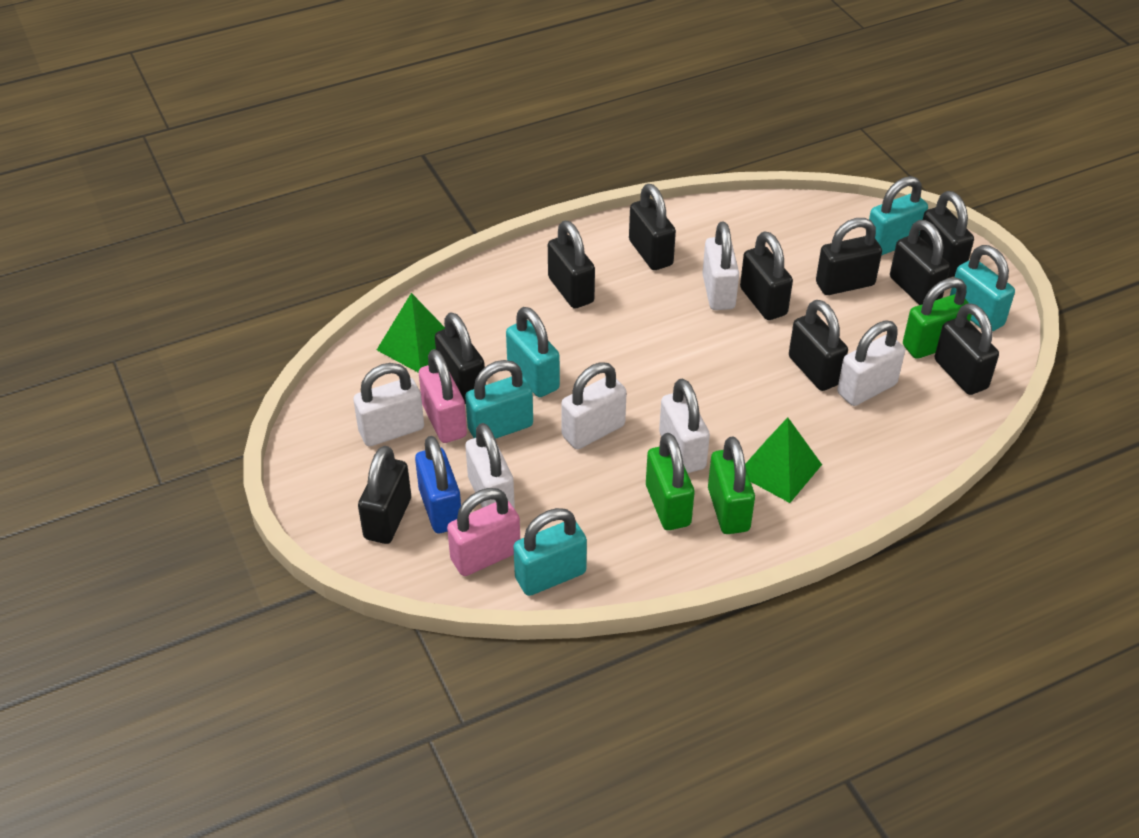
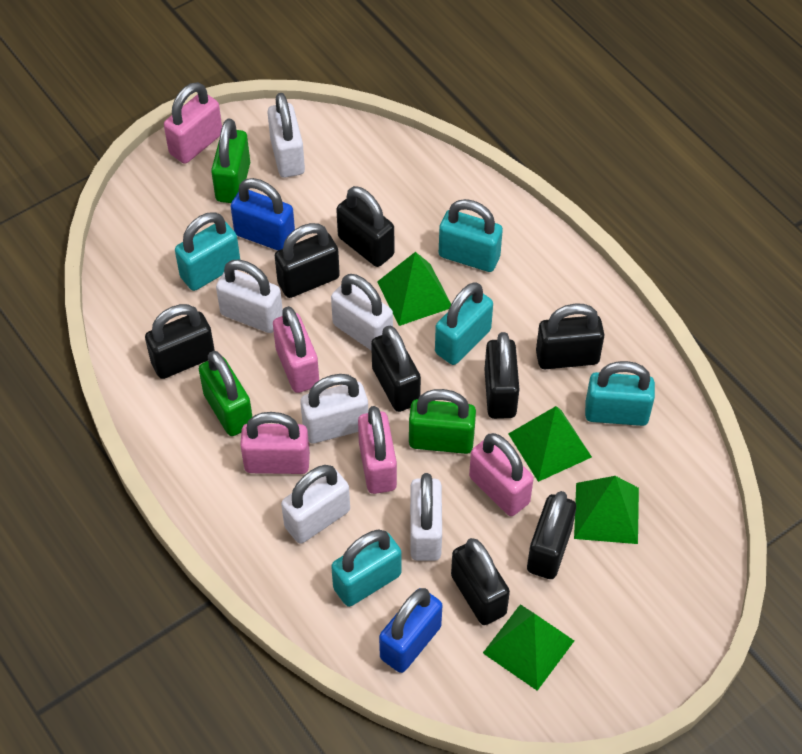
black padlock: 10 -> 8
blue padlock: 1 -> 2
green pyramid: 2 -> 4
pink padlock: 2 -> 5

